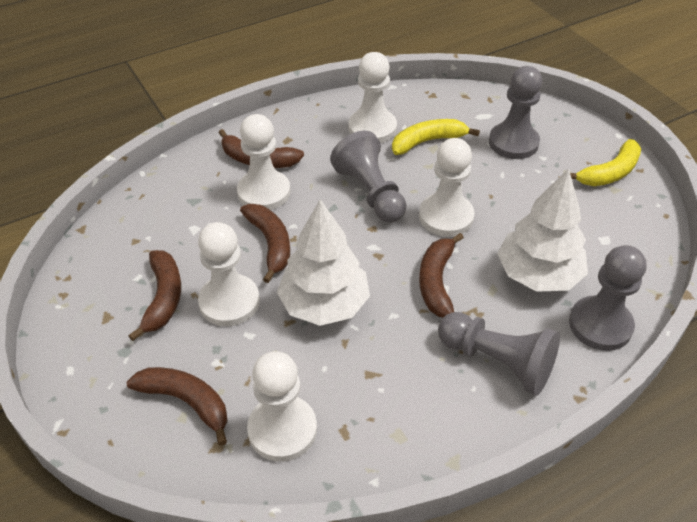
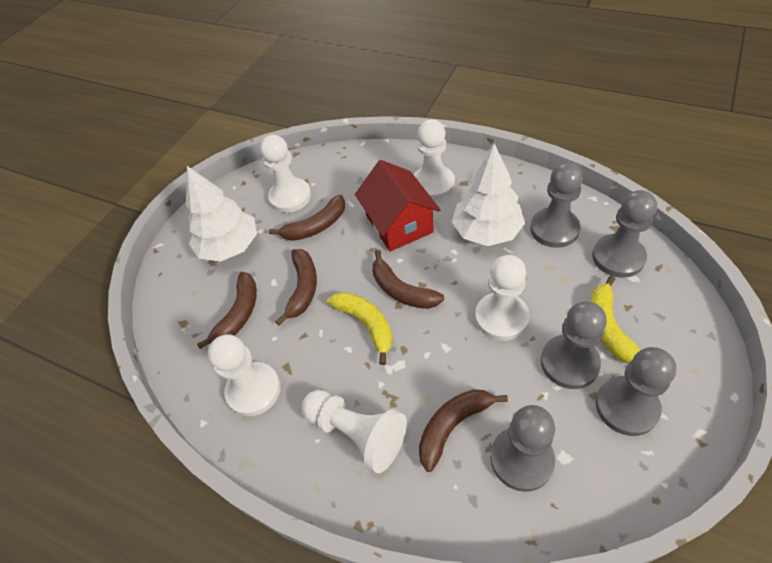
grey pawn: 4 -> 5
red house: 0 -> 1

